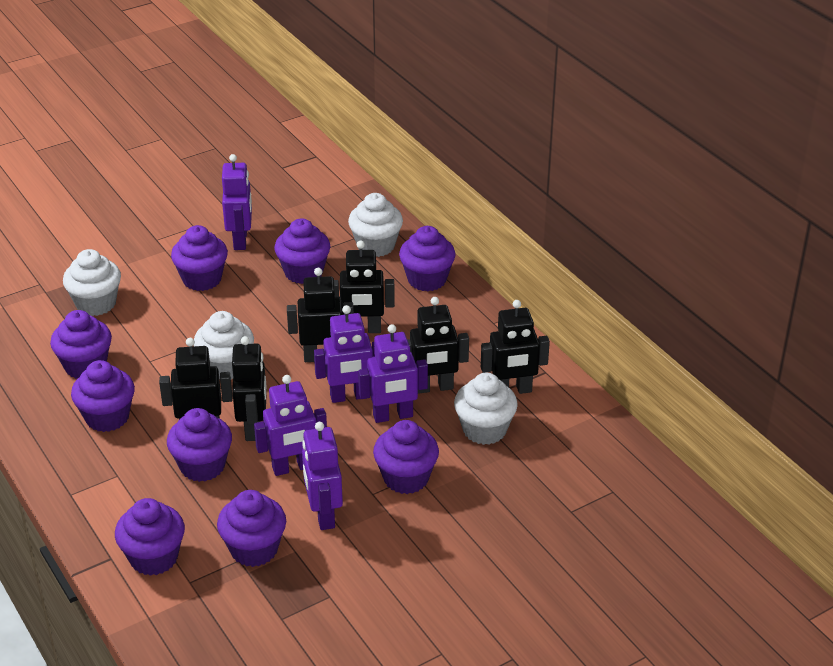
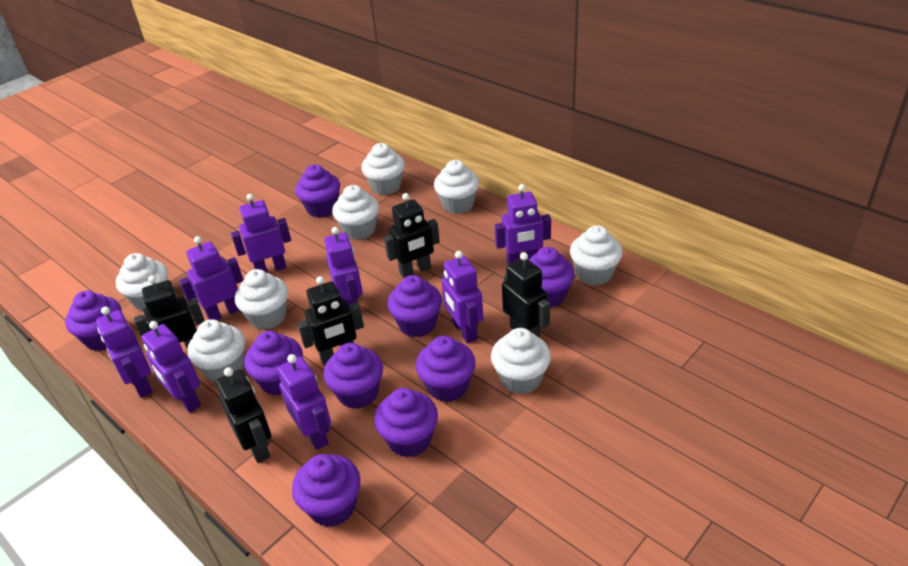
black robot: 6 -> 5
purple robot: 5 -> 8
white cupcake: 4 -> 8

